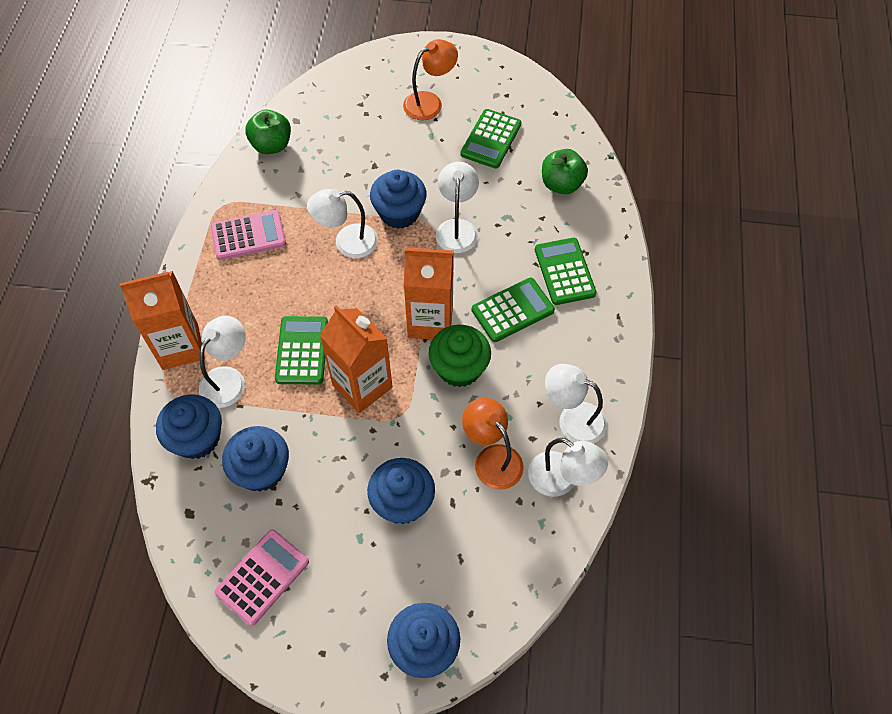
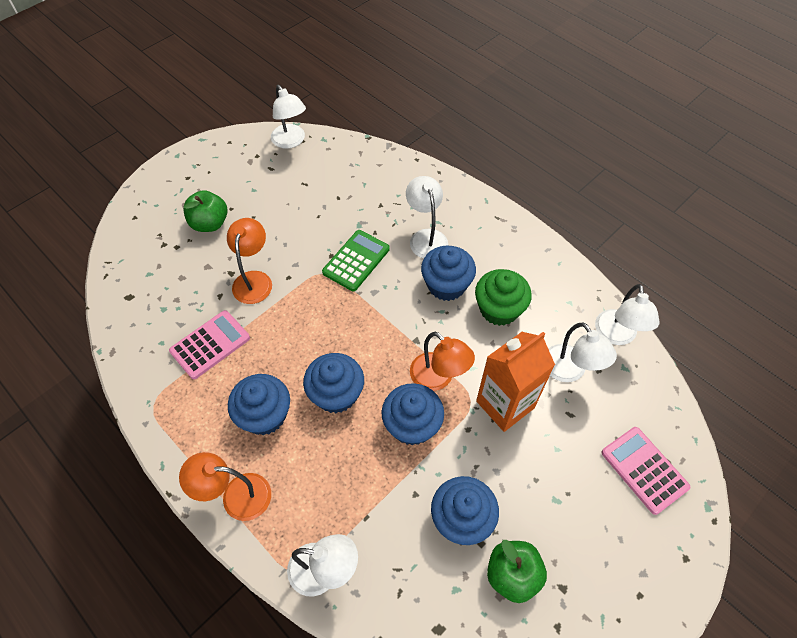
green calculator: 4 -> 1
orange carton: 3 -> 1
orange lamp: 2 -> 3

